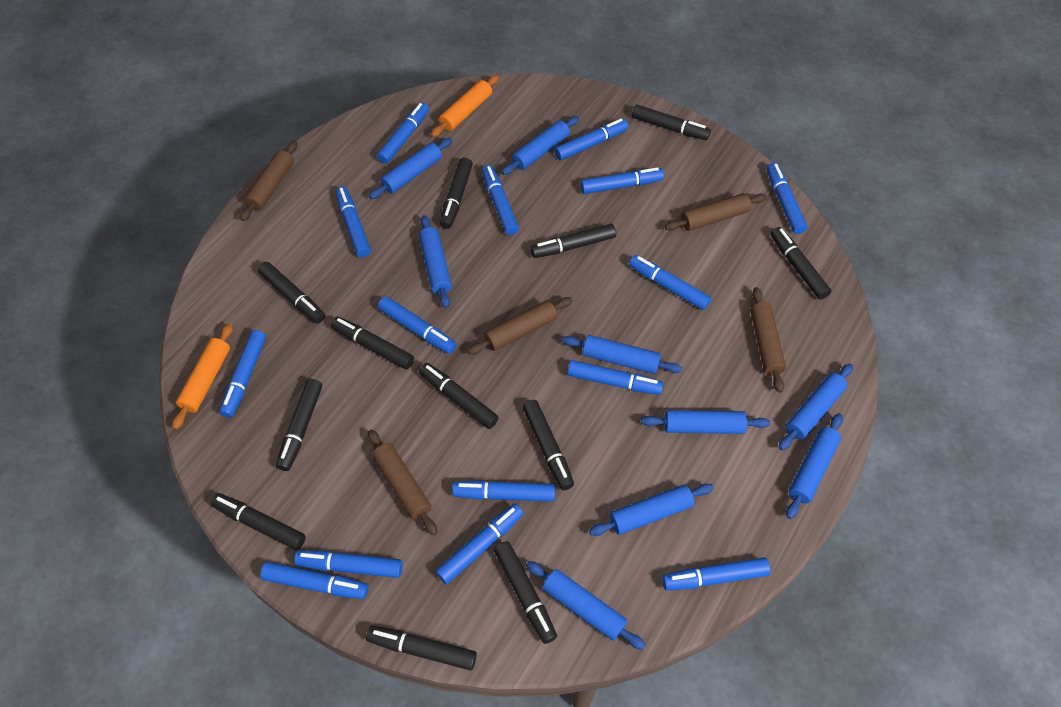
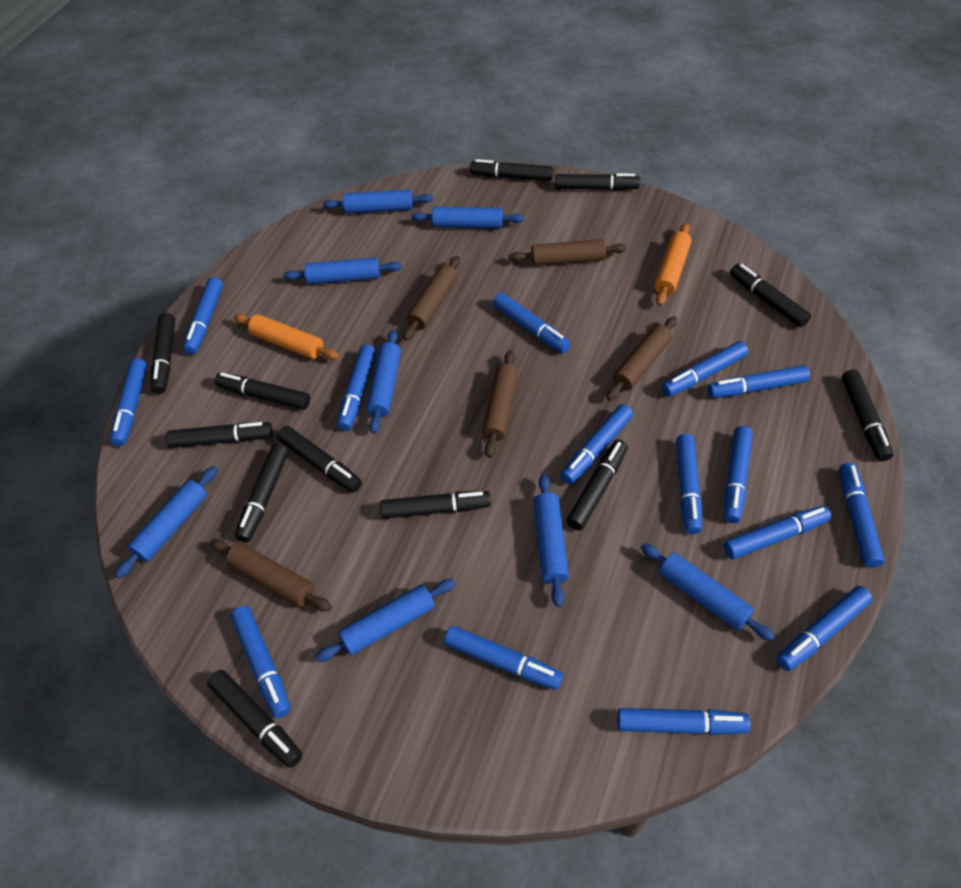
blue rolling pin: 9 -> 8

